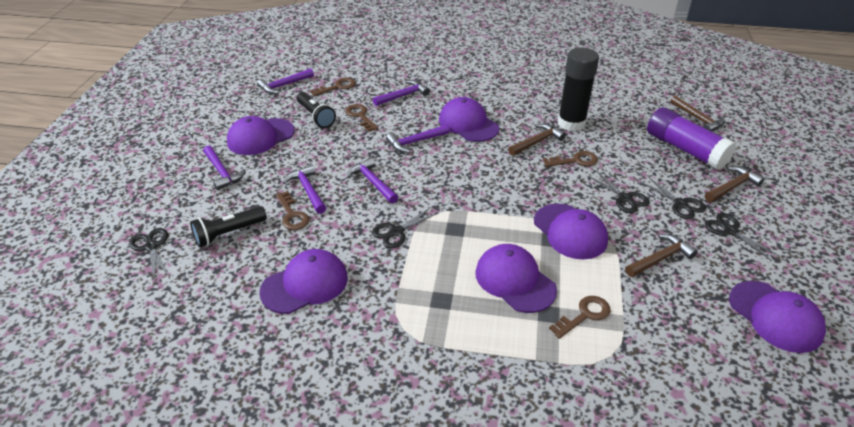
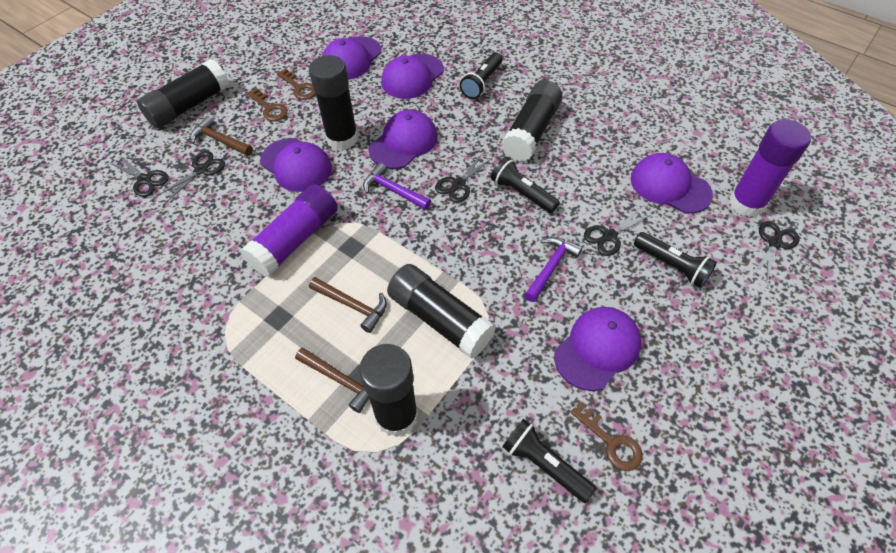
black flashlight: 2 -> 4
black glue stick: 1 -> 5
brown hammer: 4 -> 3
brown key: 5 -> 3
purple glue stick: 1 -> 2
purple hammer: 6 -> 2

